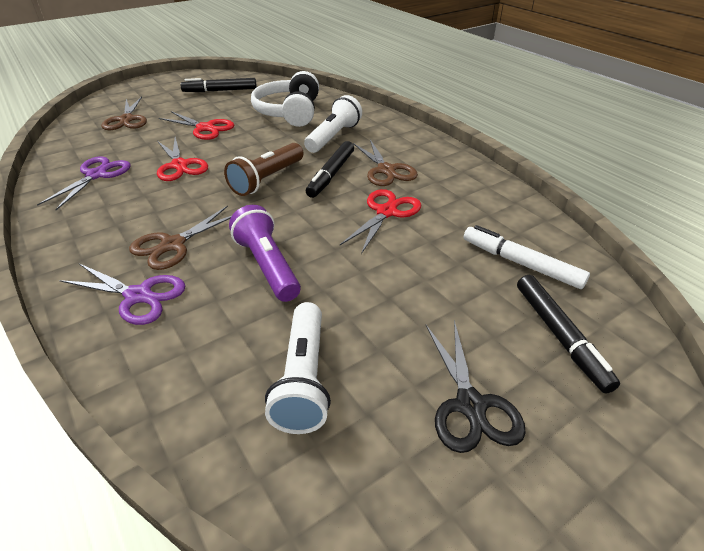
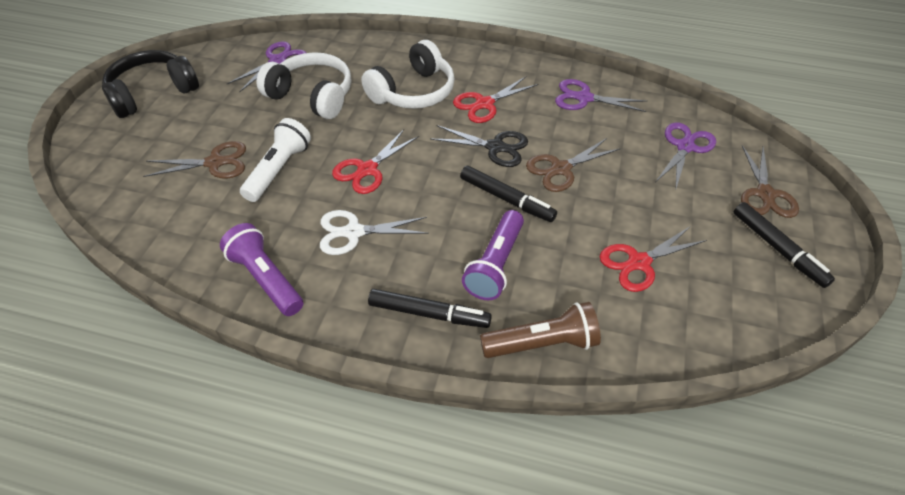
black headphones: 0 -> 1
purple flashlight: 1 -> 2
purple scissors: 2 -> 3
white flashlight: 2 -> 1
white headphones: 1 -> 2
white marker: 1 -> 0
white scissors: 0 -> 1

